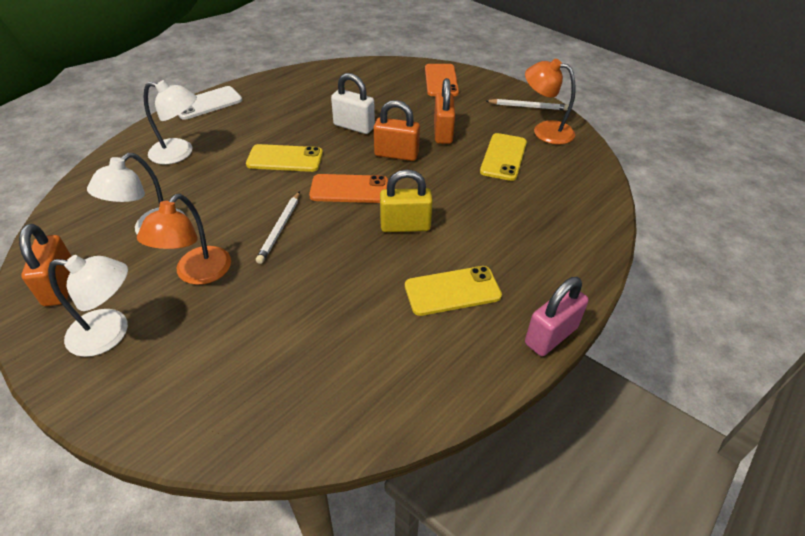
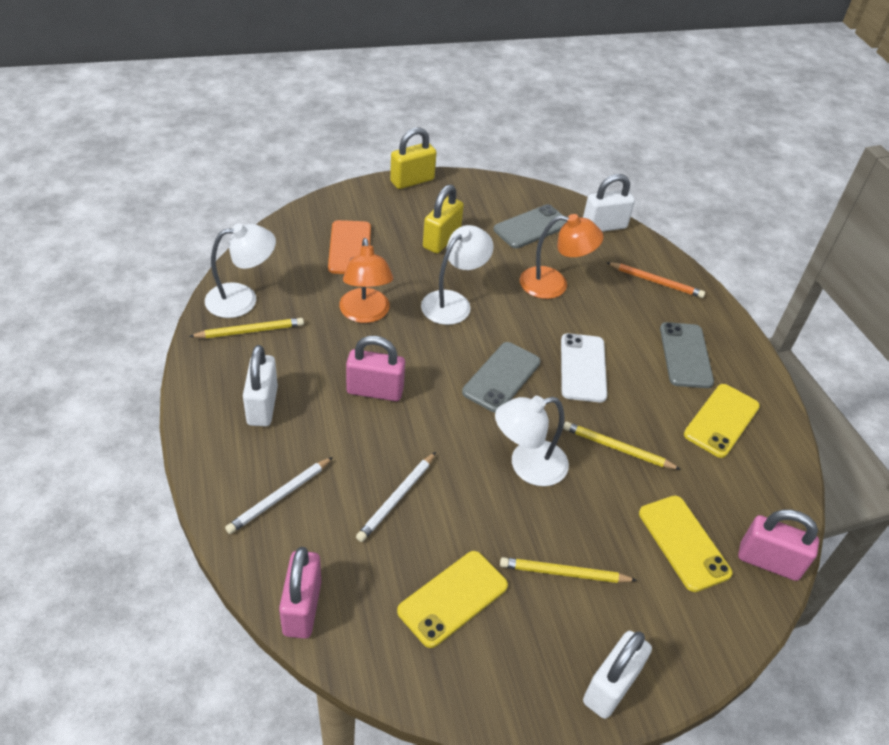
grey phone: 0 -> 3
orange padlock: 3 -> 0
orange pencil: 0 -> 1
orange phone: 2 -> 1
pink padlock: 1 -> 3
white padlock: 1 -> 3
yellow padlock: 1 -> 2
yellow pencil: 0 -> 3

